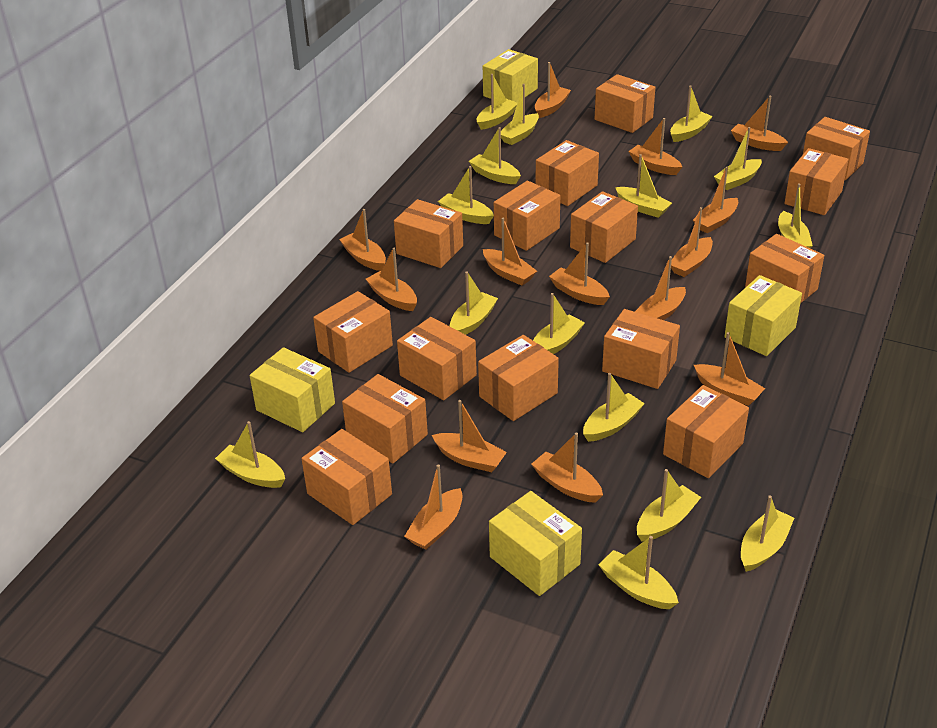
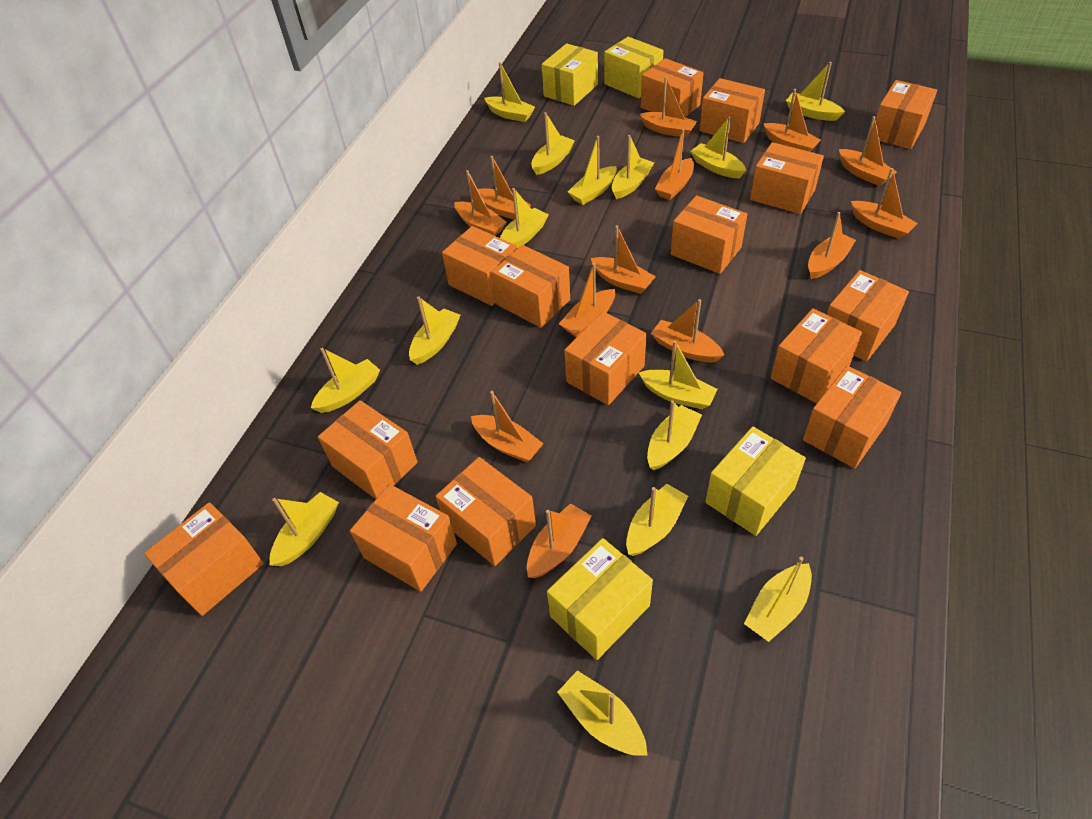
orange boat: 14 -> 13

